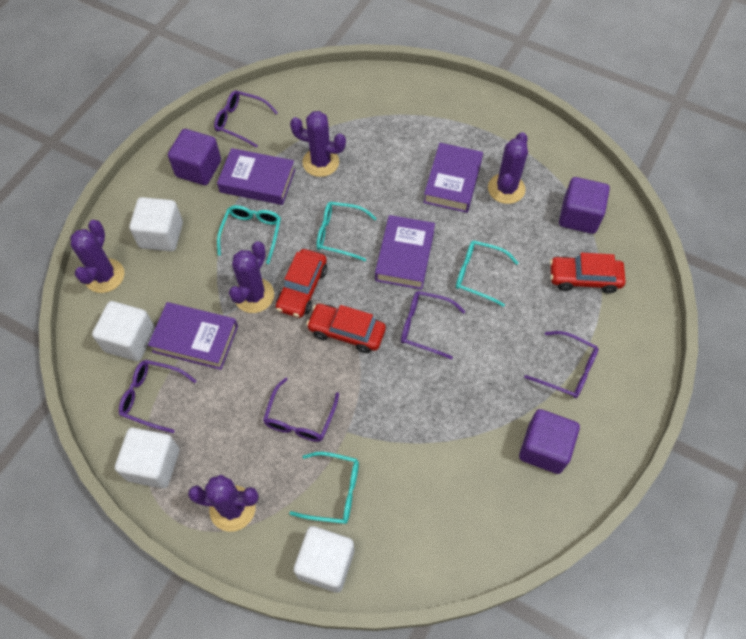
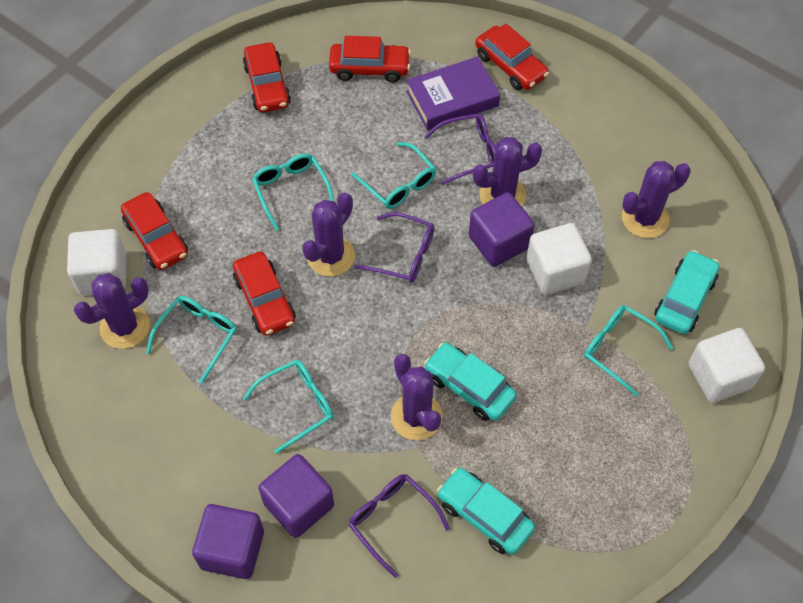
purple book: 4 -> 1
purple glasses: 5 -> 3
red car: 3 -> 5
turquoise car: 0 -> 3
turquoise glasses: 4 -> 5
white cube: 4 -> 3

